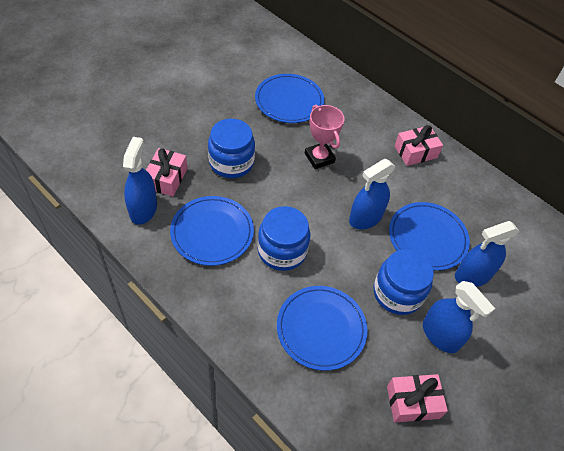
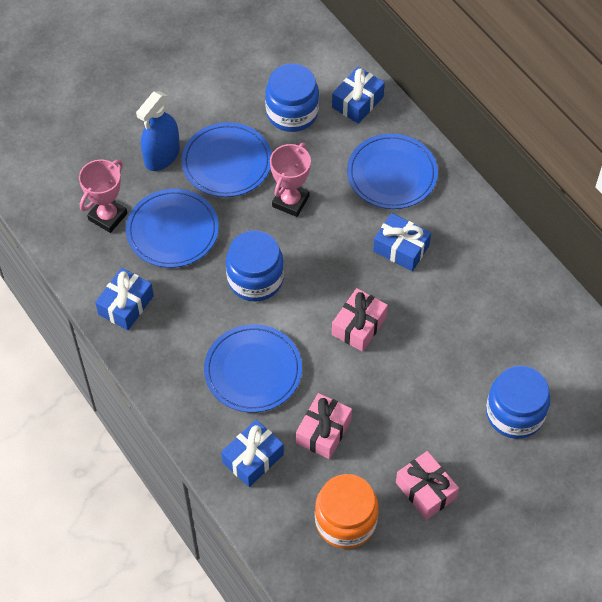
blue gift: 0 -> 4
blue spray bottle: 4 -> 1
orange jar: 0 -> 1
pink trophy: 1 -> 2

